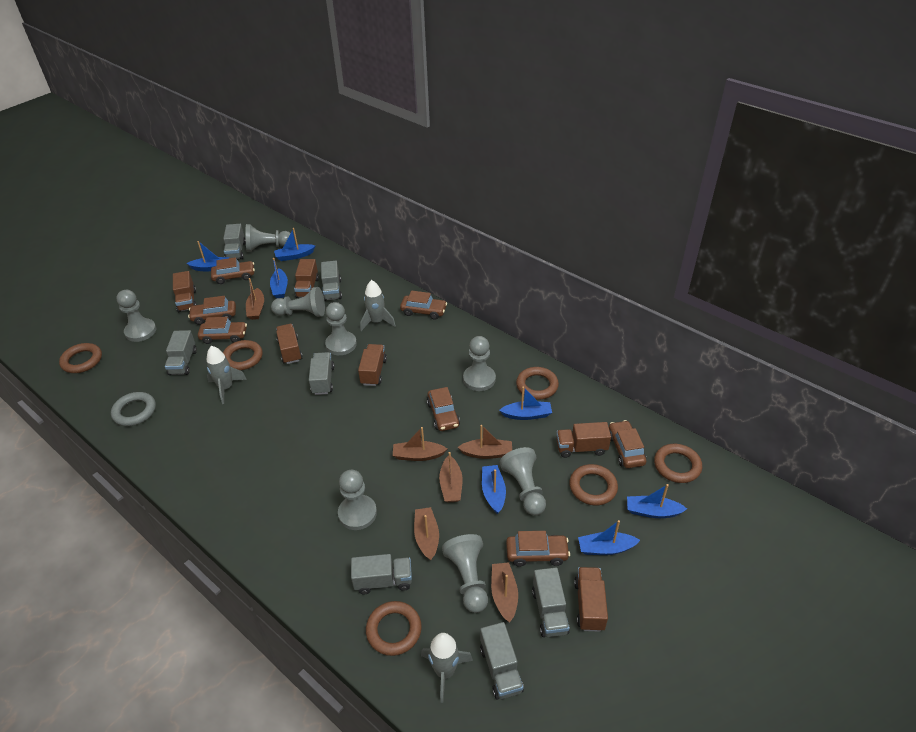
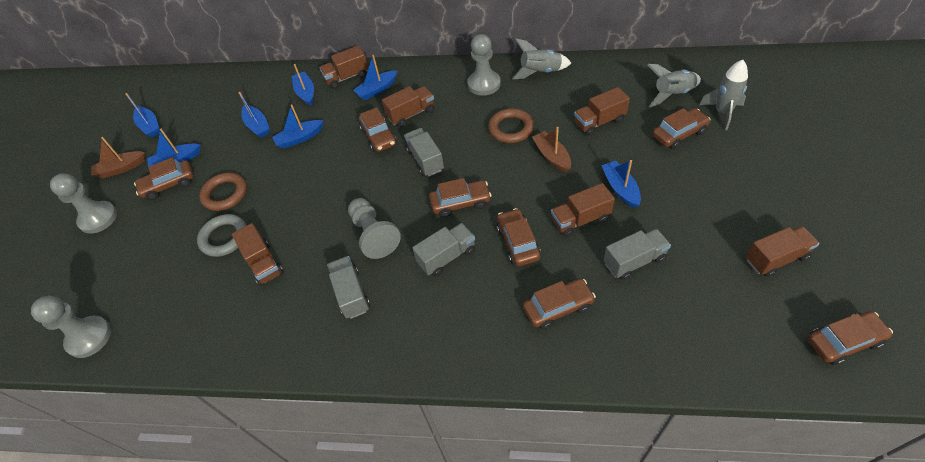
brown boat: 6 -> 2
brown ring: 6 -> 2
grey pawn: 8 -> 4
grey truck: 7 -> 4

